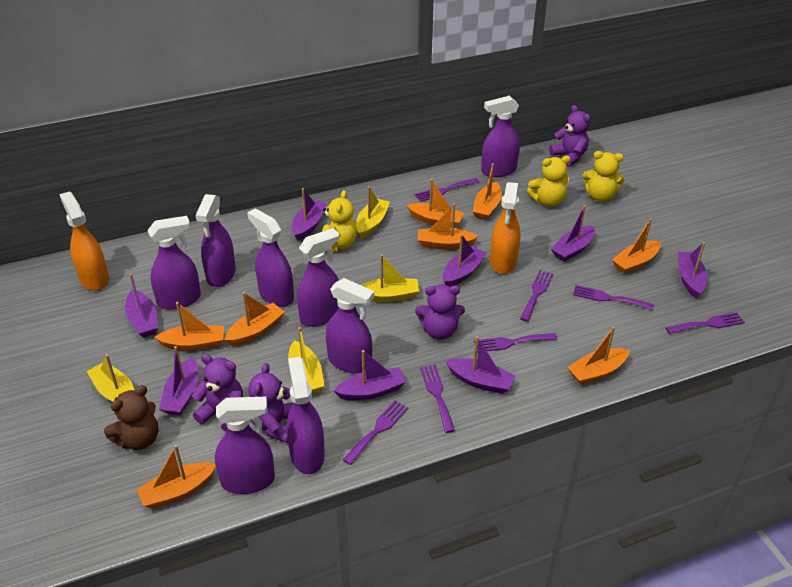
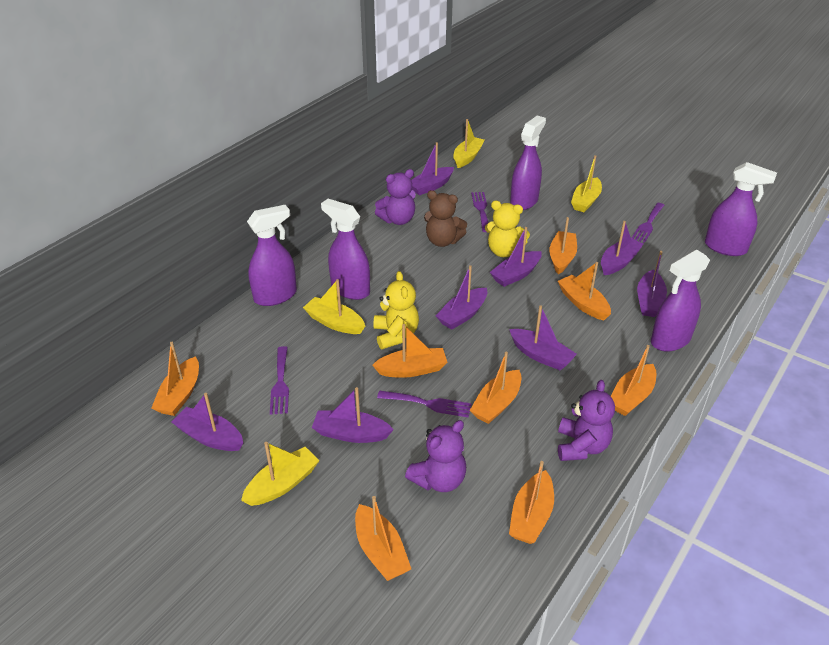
orange spray bottle: 2 -> 0
purple fork: 7 -> 4
purple spray bottle: 8 -> 5
purple teddy bear: 4 -> 3
yellow teddy bear: 3 -> 2

